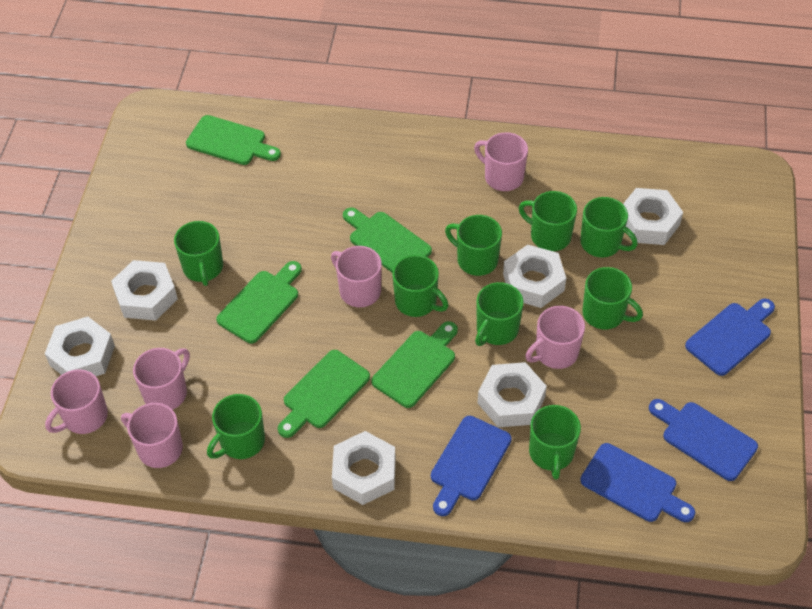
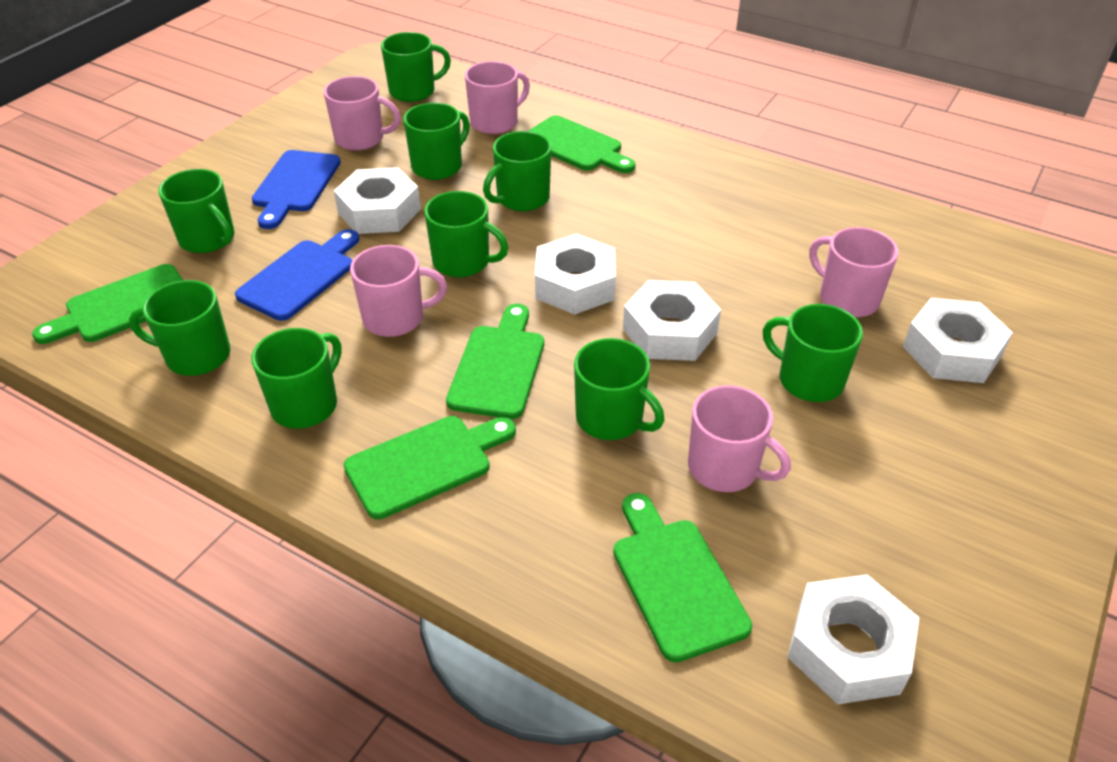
blue cutting board: 4 -> 2
pink mug: 6 -> 5
white nut: 6 -> 5

